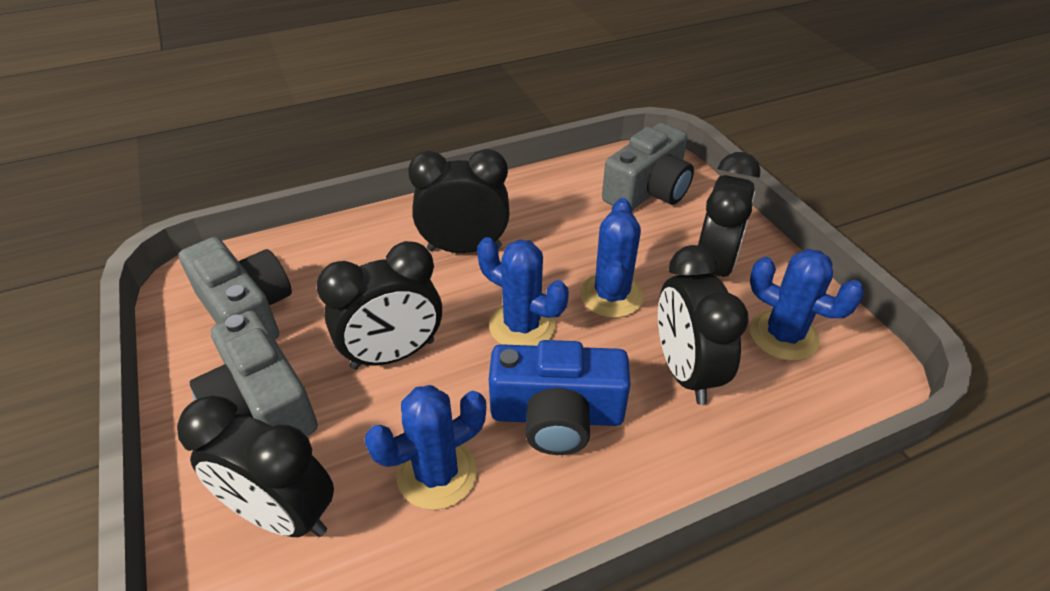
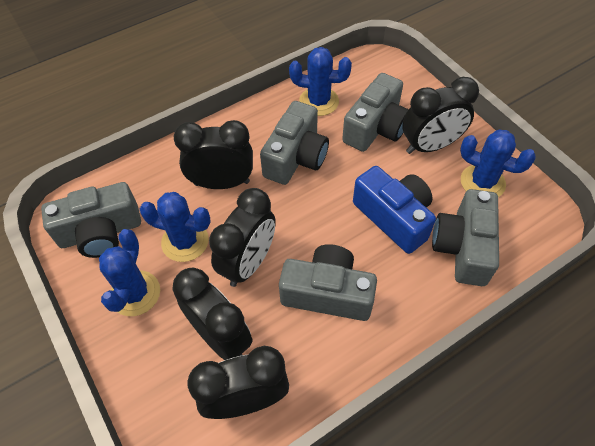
grey camera: 3 -> 5

